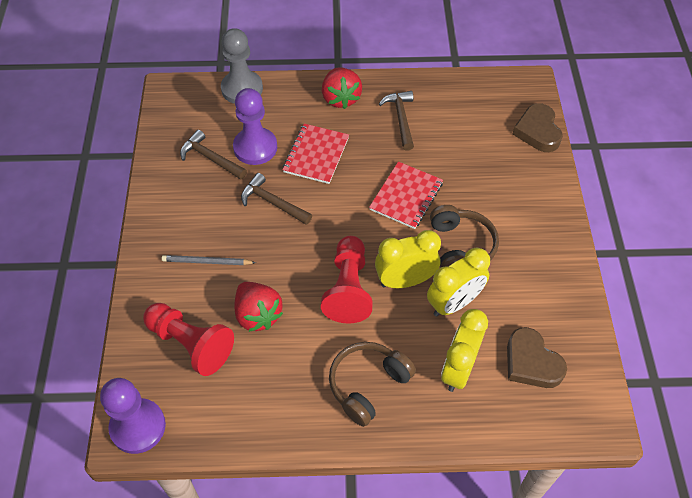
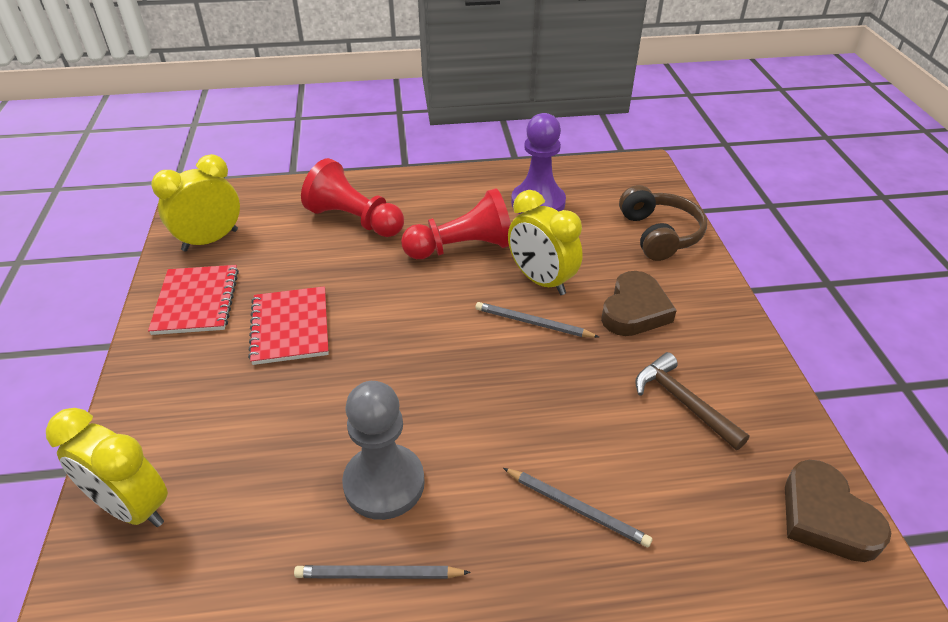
brown hammer: 3 -> 1
brown headphones: 2 -> 1
grey pencil: 1 -> 3
purple pawn: 2 -> 1
red strawberry: 2 -> 0

